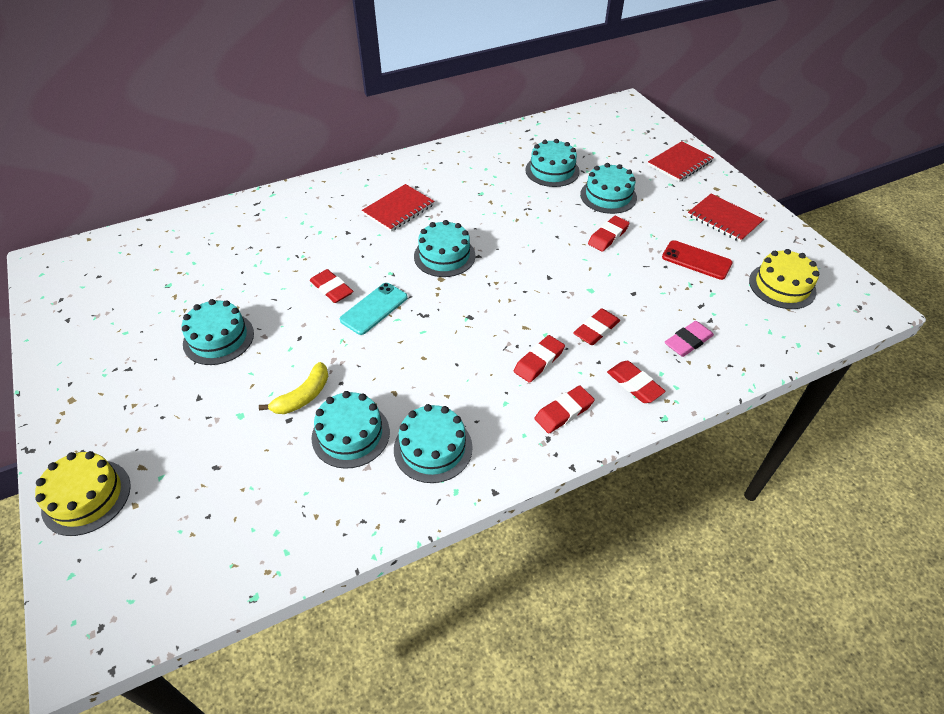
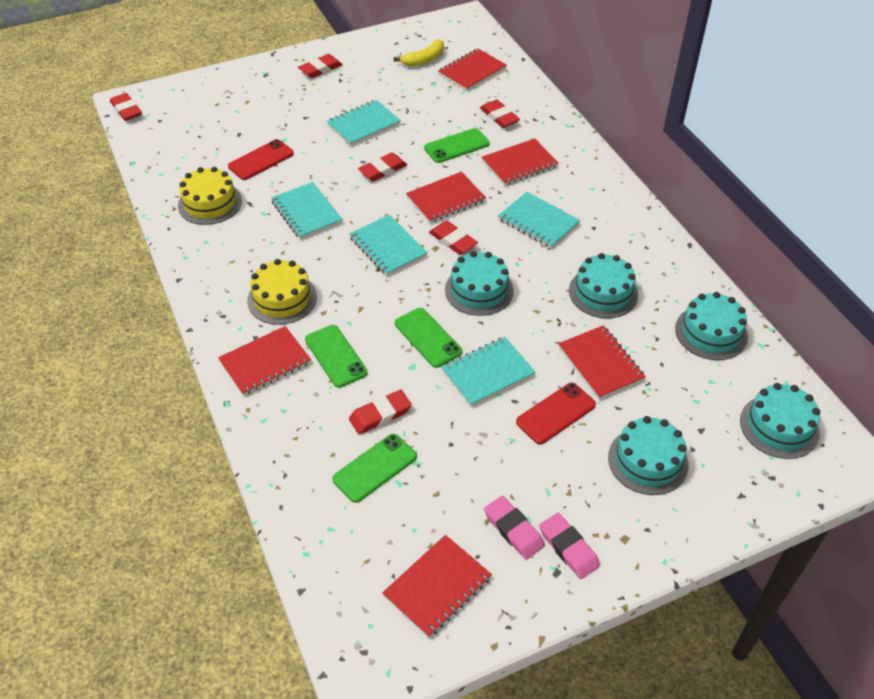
green phone: 0 -> 4
pink eraser: 1 -> 2
red notebook: 3 -> 6
red phone: 1 -> 2
turquoise cake: 6 -> 5
turquoise notebook: 0 -> 5
turquoise phone: 1 -> 0

